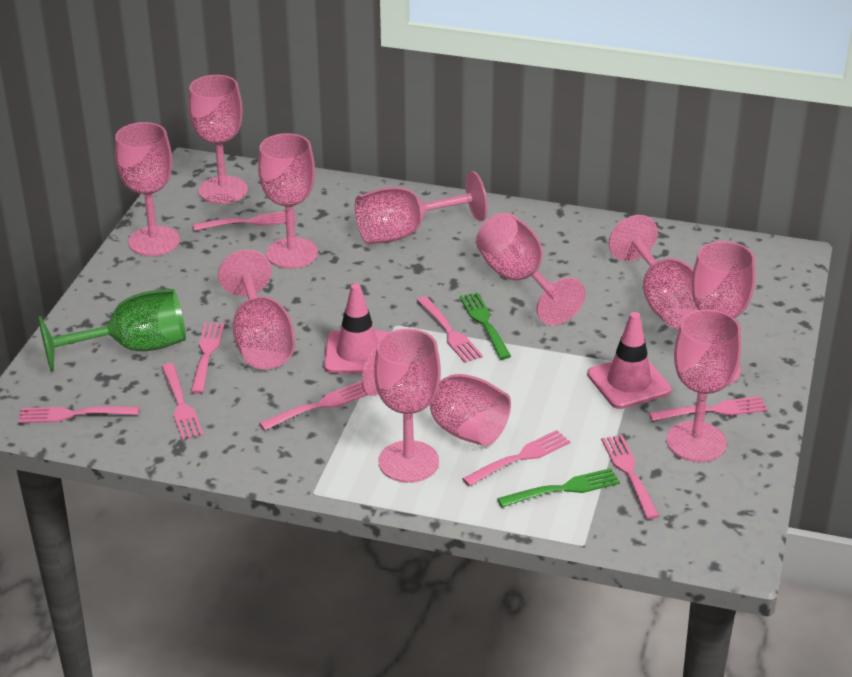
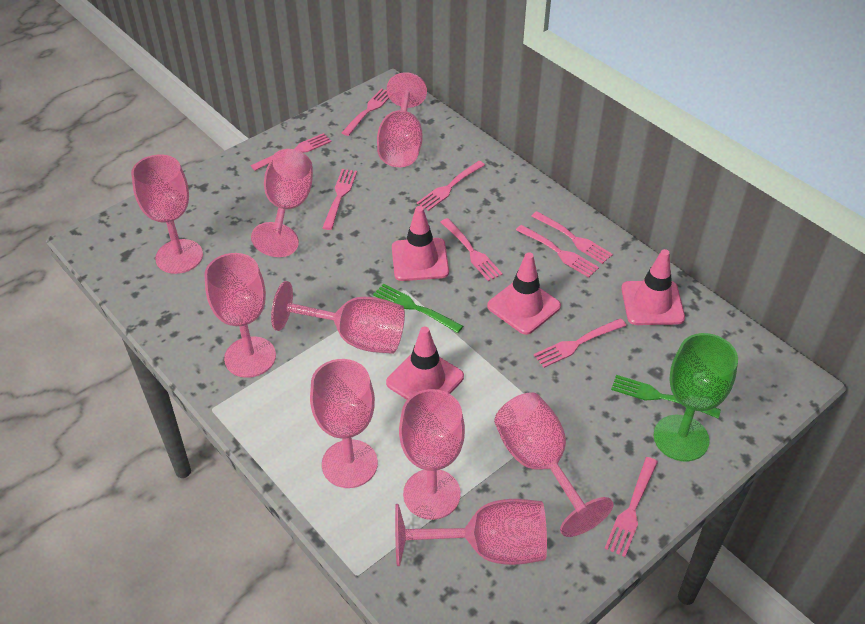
pink goblet: 11 -> 9
pink traffic cone: 2 -> 4

